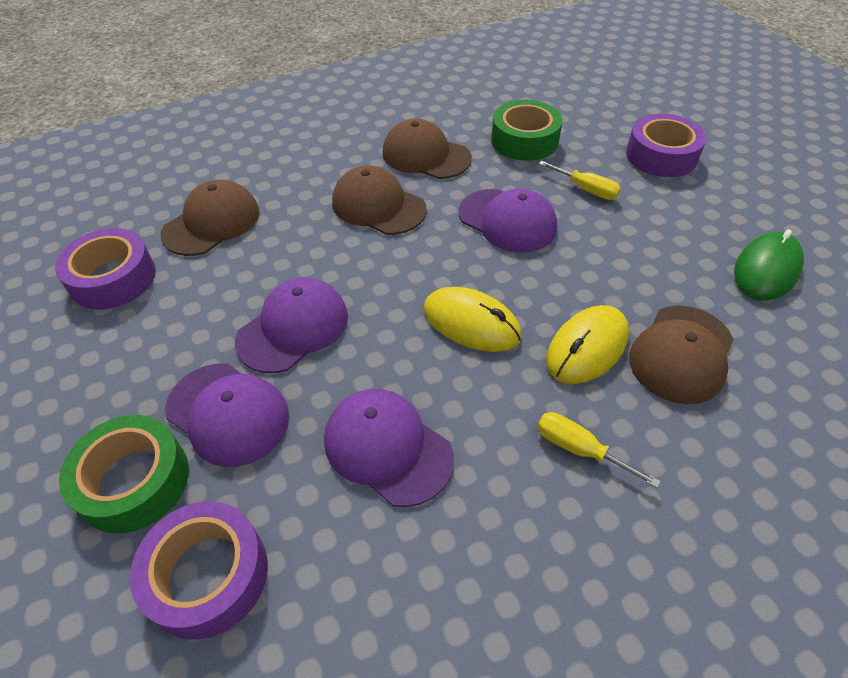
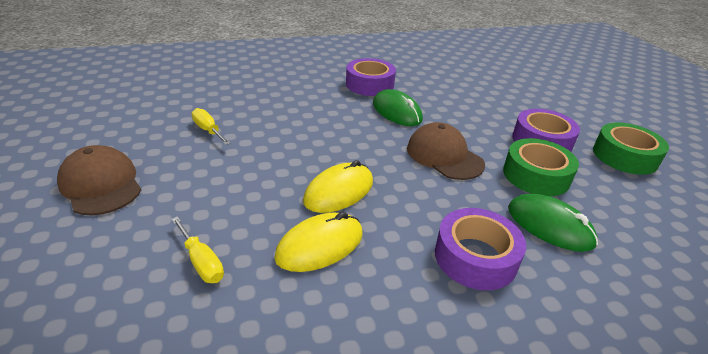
brown cap: 4 -> 2
green mouse: 1 -> 2
purple cap: 4 -> 0

